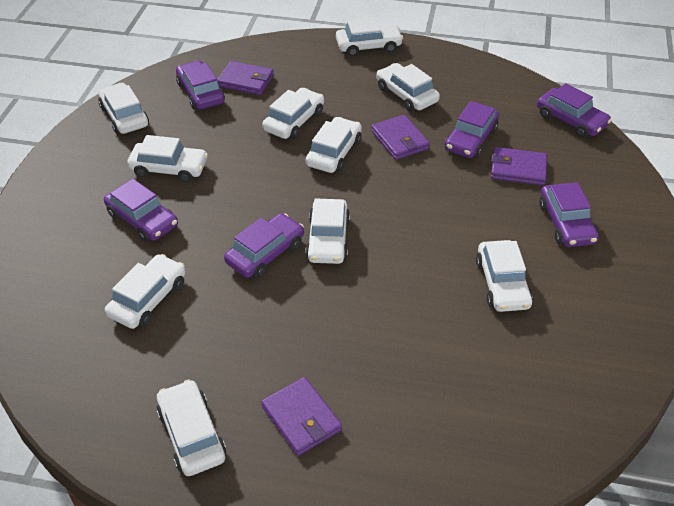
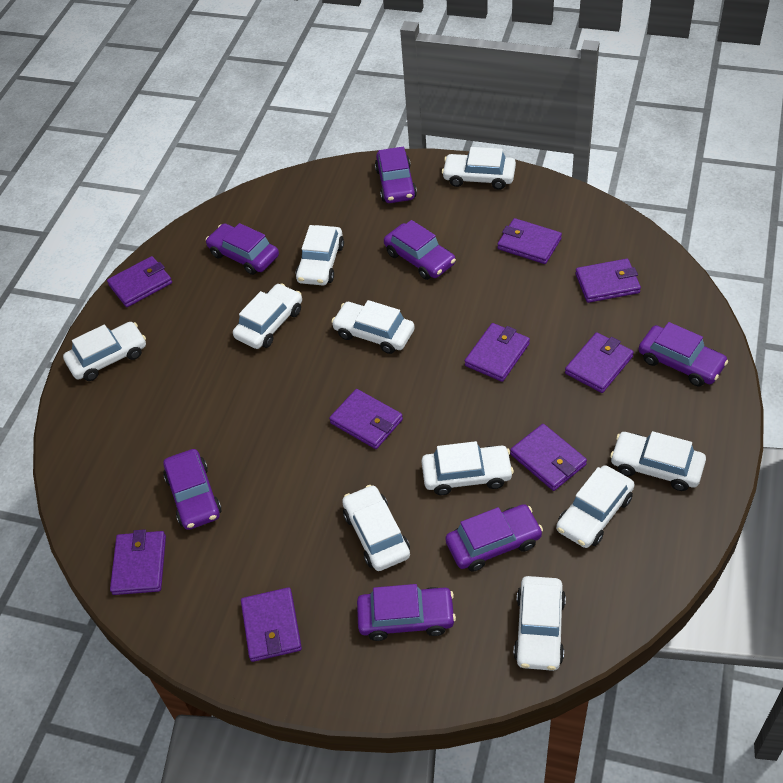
purple car: 6 -> 7
purple wallet: 4 -> 9

